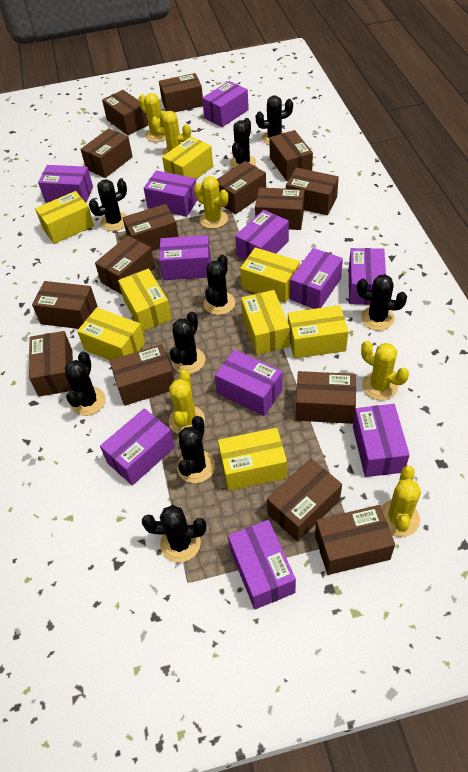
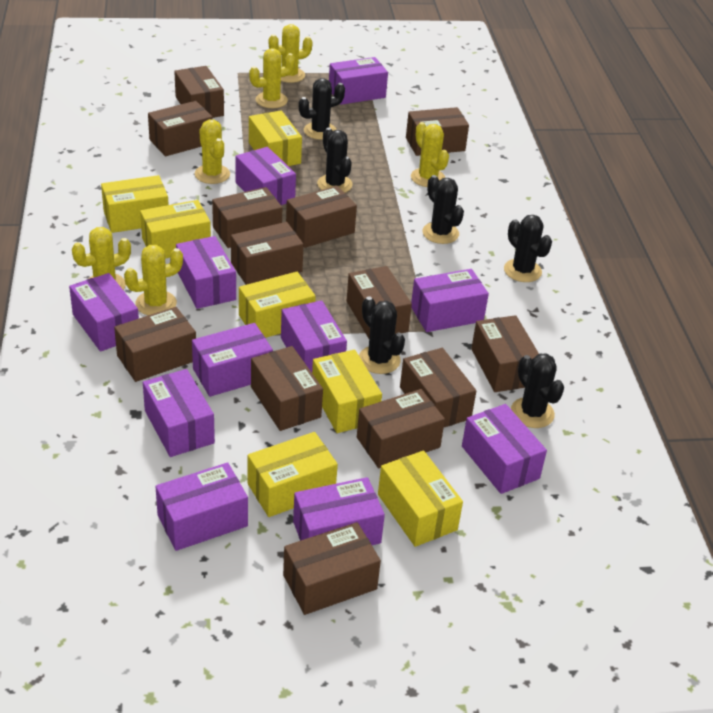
black cactus: 9 -> 6
brown box: 15 -> 13
yellow box: 8 -> 7

